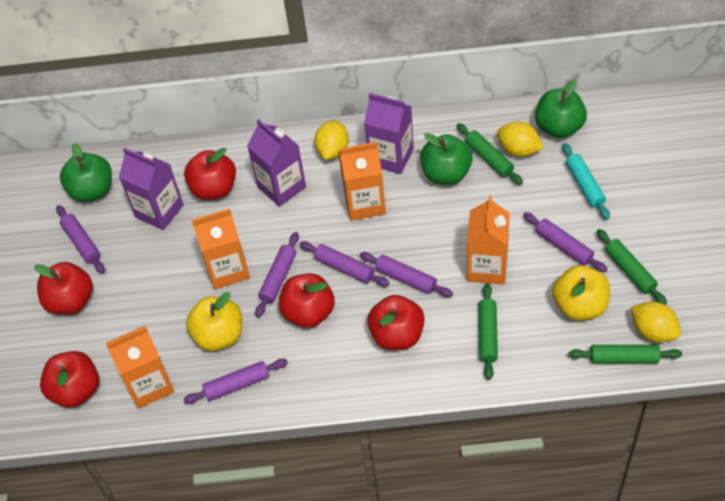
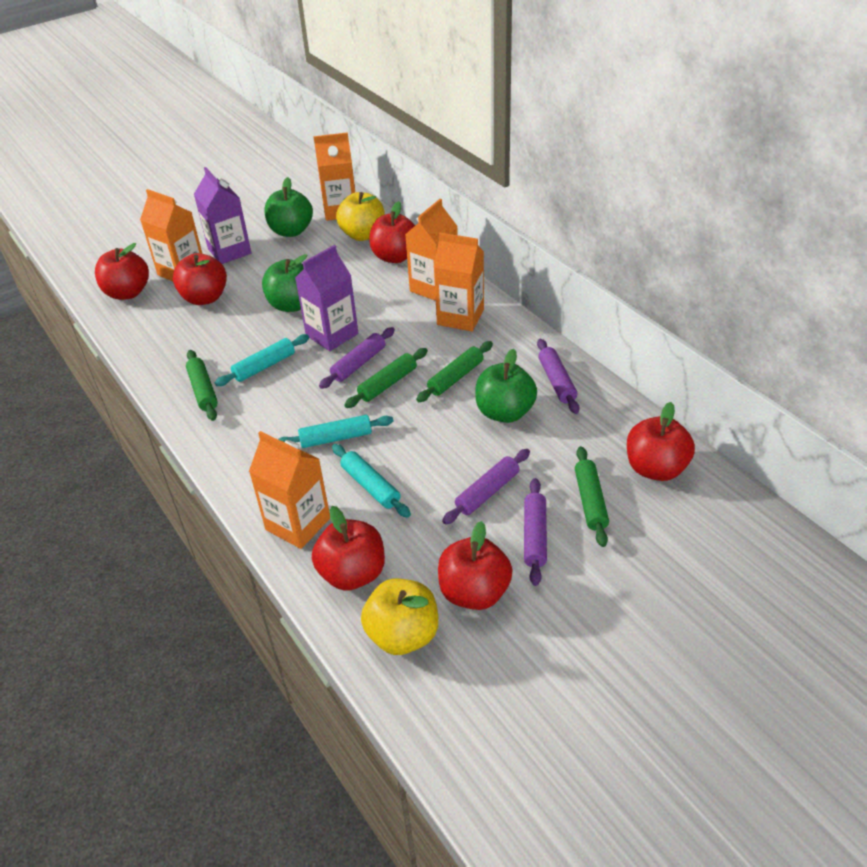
orange carton: 4 -> 5
purple carton: 3 -> 2
purple rolling pin: 6 -> 4
red apple: 5 -> 6
turquoise rolling pin: 1 -> 3
yellow lemon: 3 -> 0

